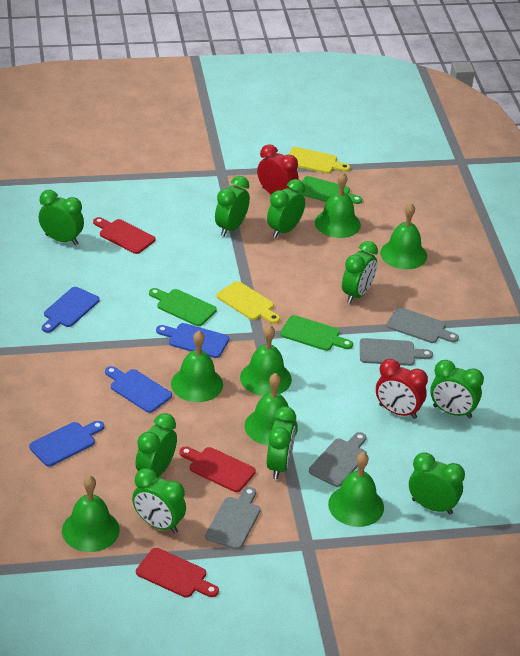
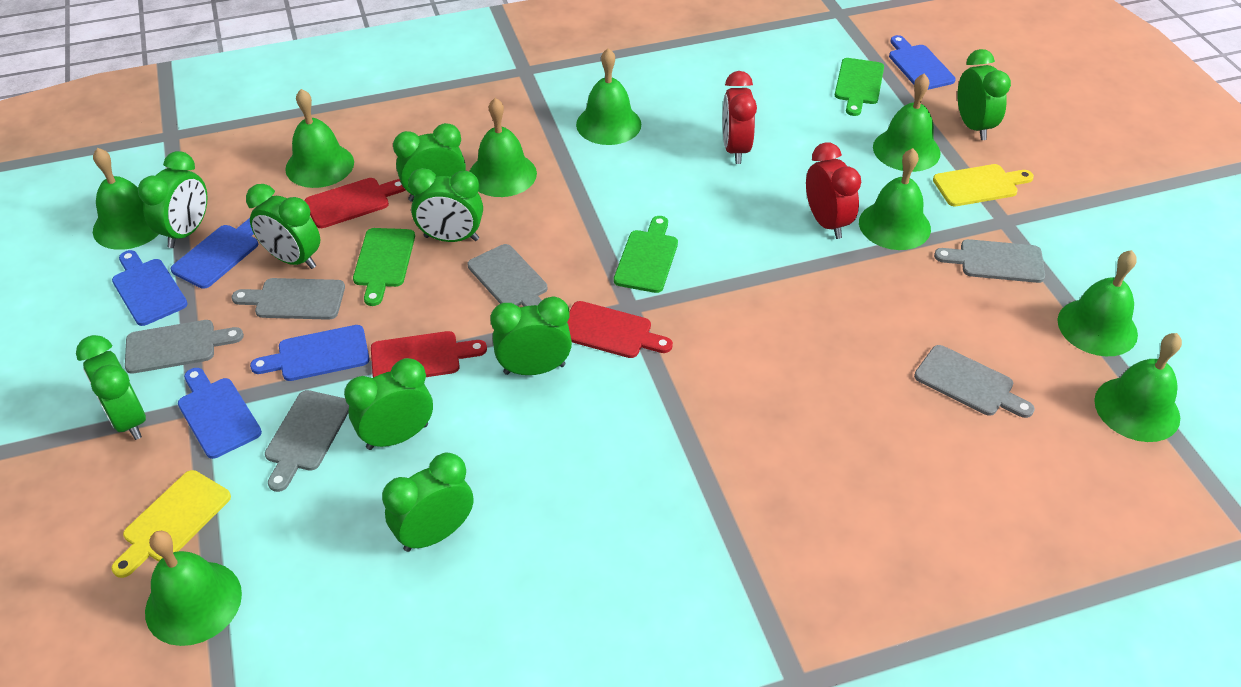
blue cutting board: 4 -> 5
green bell: 7 -> 9
grey cutting board: 4 -> 6

